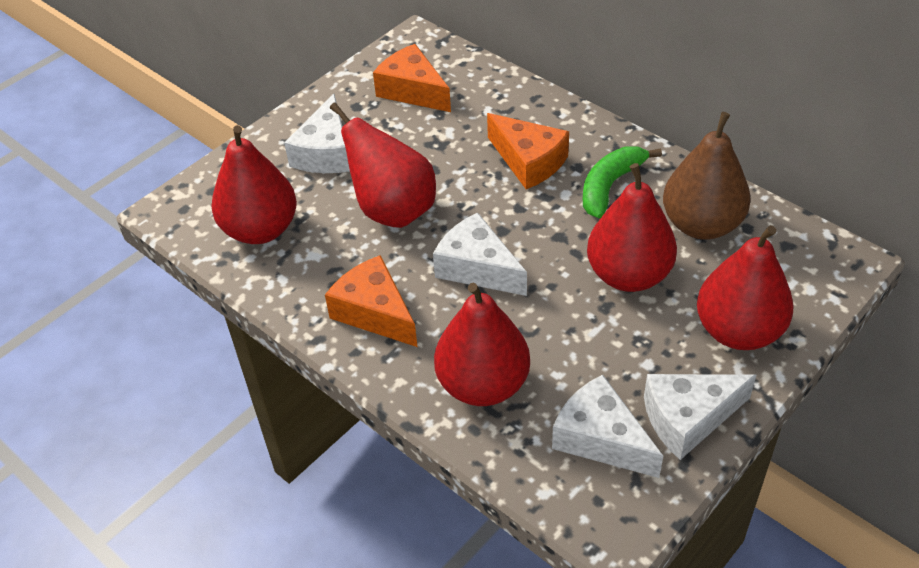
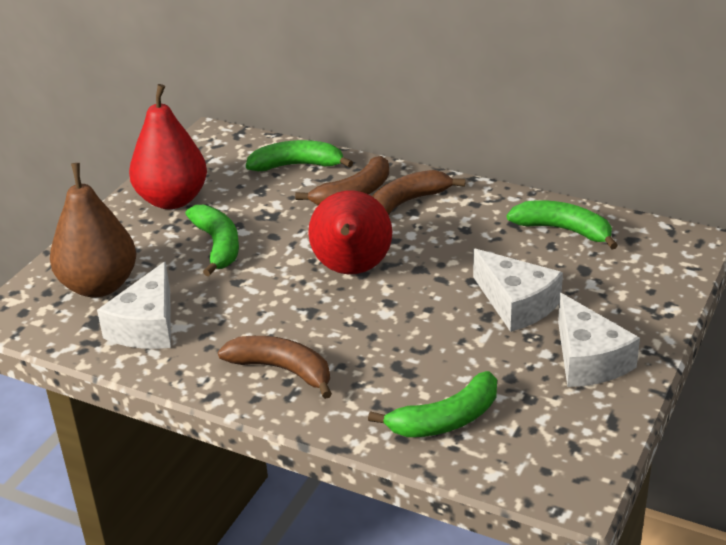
brown banana: 0 -> 3
green banana: 1 -> 4
orange cheese: 3 -> 0
red pear: 5 -> 2
white cheese: 4 -> 3

